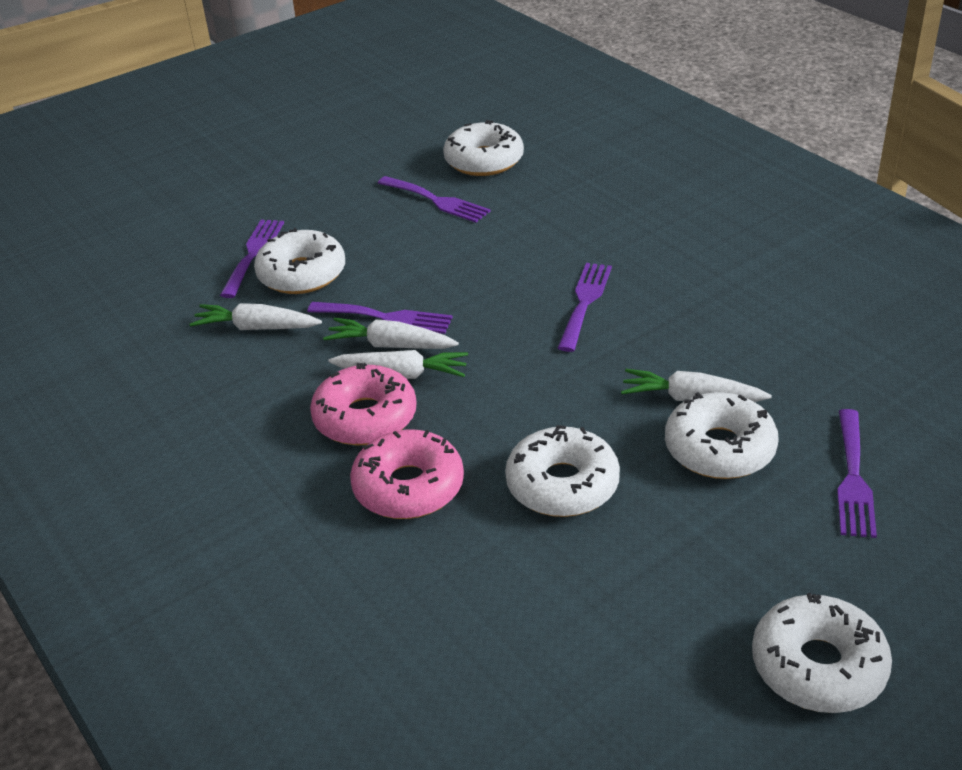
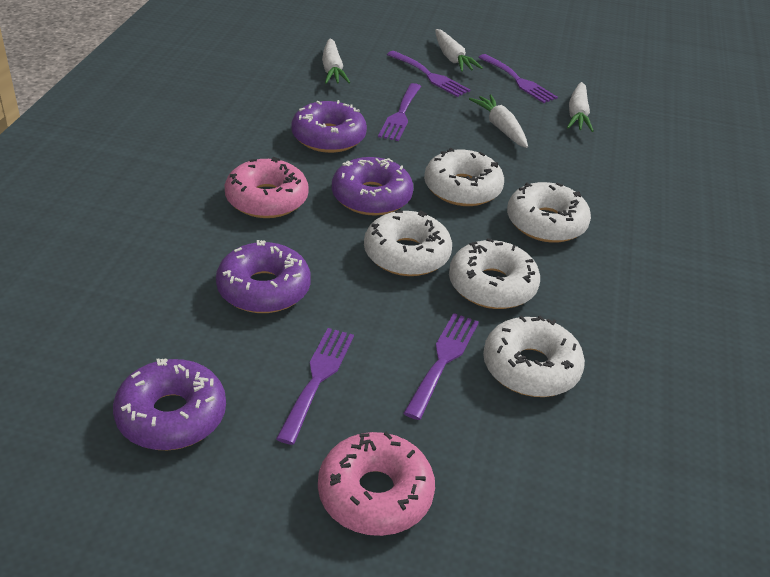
purple donut: 0 -> 4

